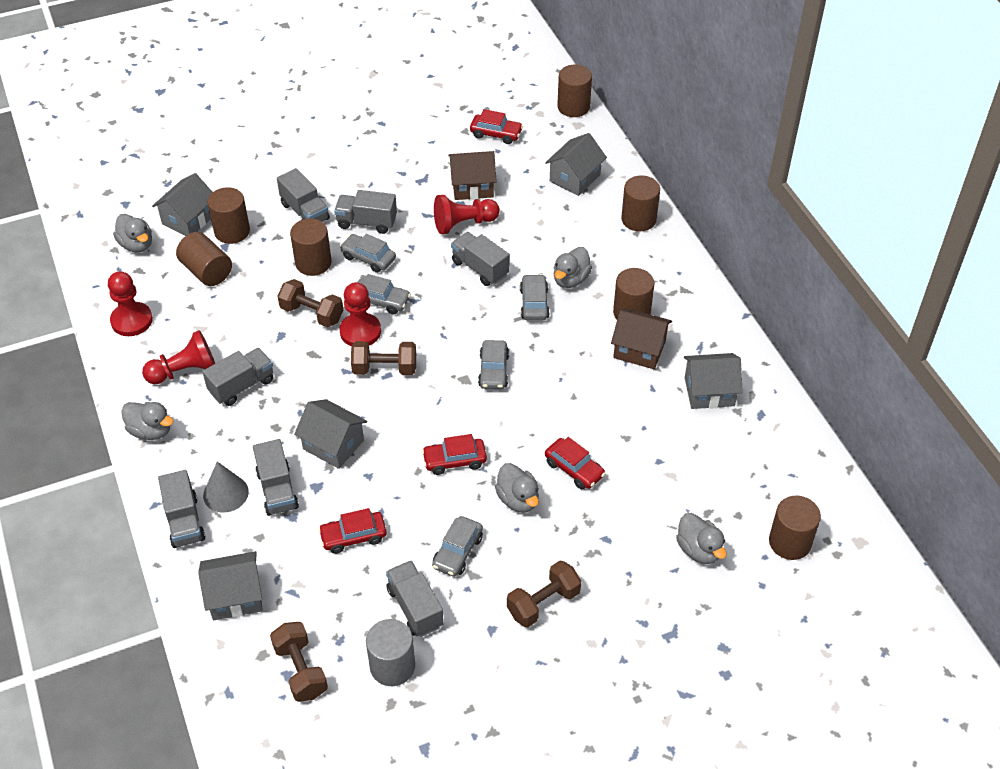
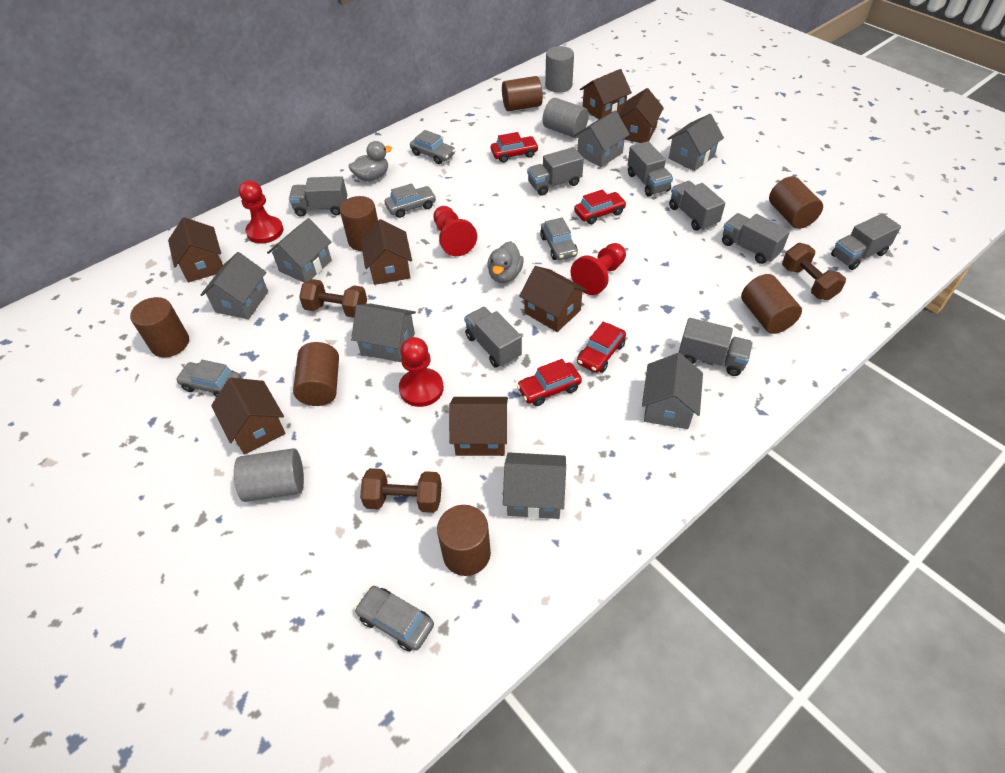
brown dumbbell: 4 -> 3
brown house: 2 -> 7
grey cone: 1 -> 0
grey cylinder: 1 -> 3
grey duck: 5 -> 2
grey house: 5 -> 7
grey truck: 7 -> 8

